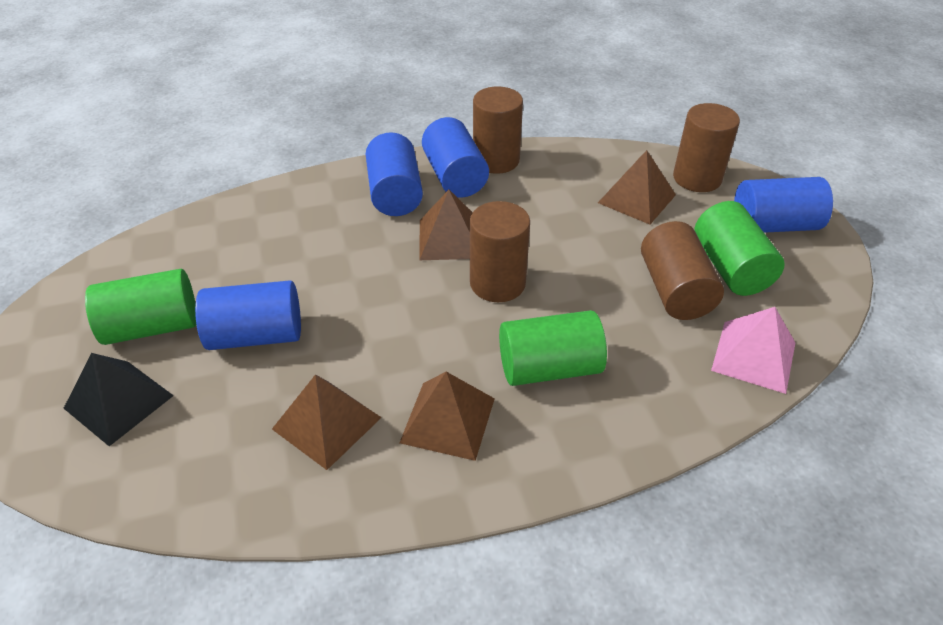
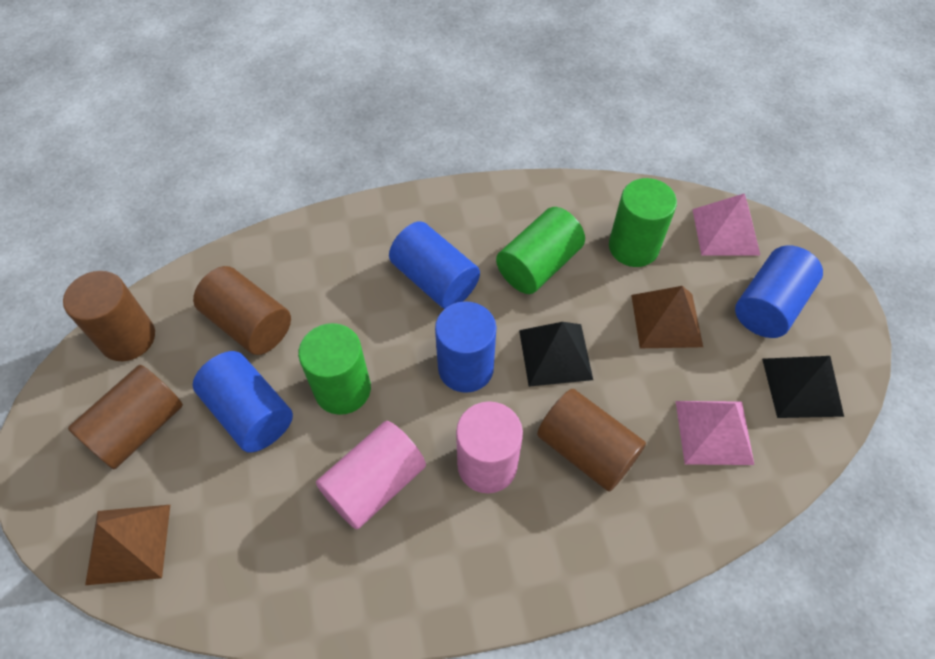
black pyramid: 1 -> 2
brown pyramid: 4 -> 2
pink cylinder: 0 -> 2
pink pyramid: 1 -> 2

